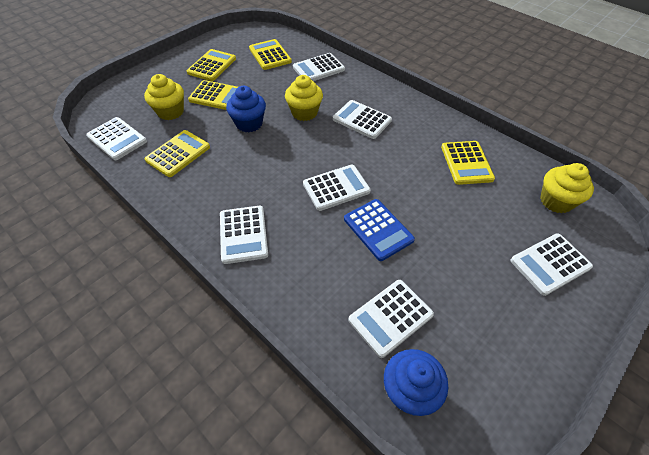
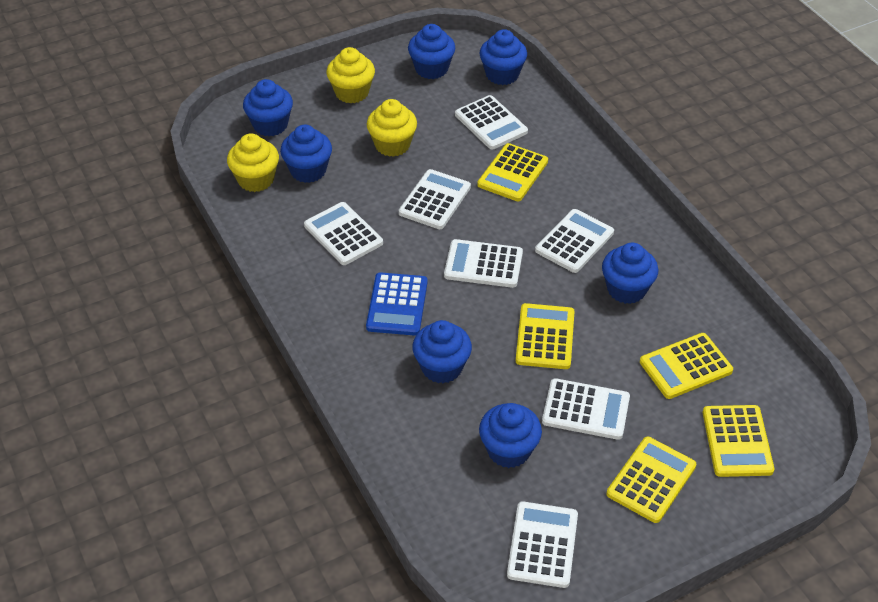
blue cupcake: 2 -> 7

